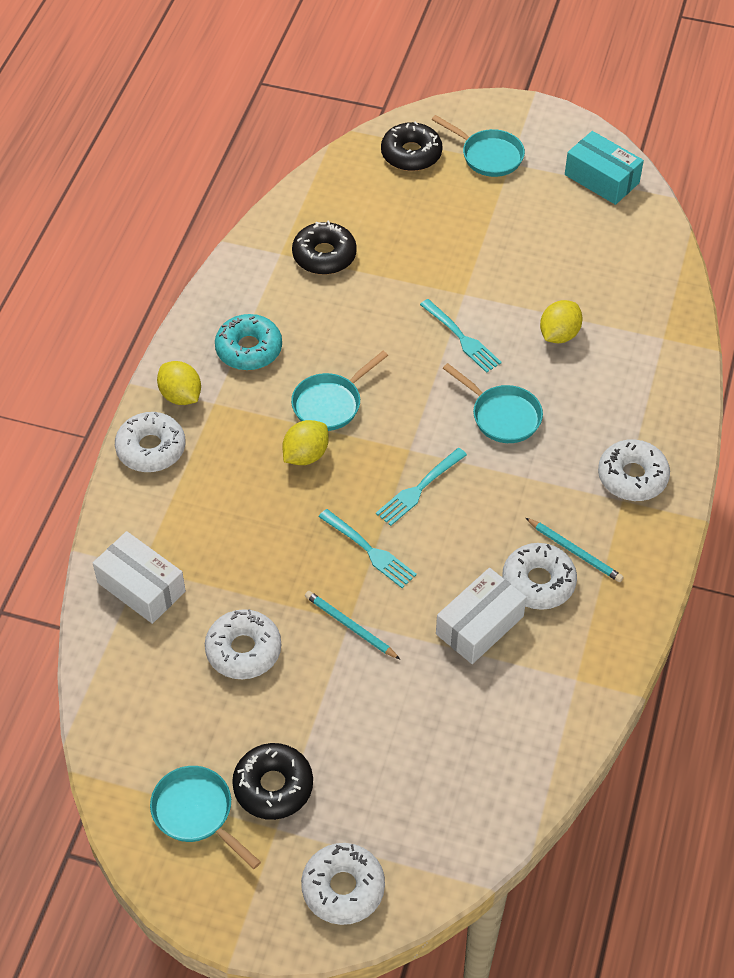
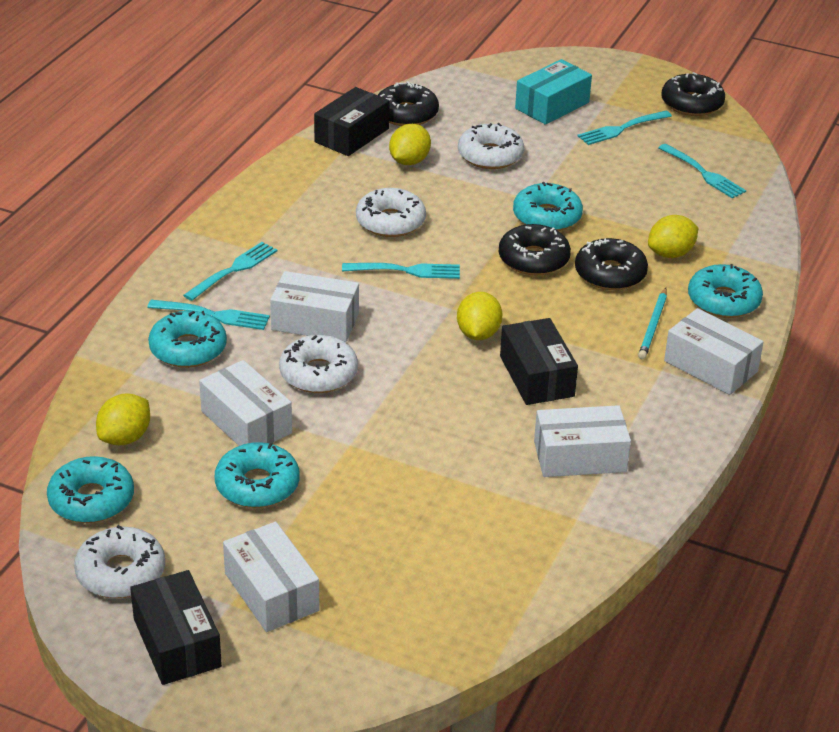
black box: 0 -> 3
black donut: 3 -> 4
turquoise donut: 1 -> 5
turquoise fork: 3 -> 5
turquoise pan: 4 -> 0
turquoise pencil: 2 -> 1
white box: 2 -> 5
white donut: 5 -> 4
yellow lemon: 3 -> 4

